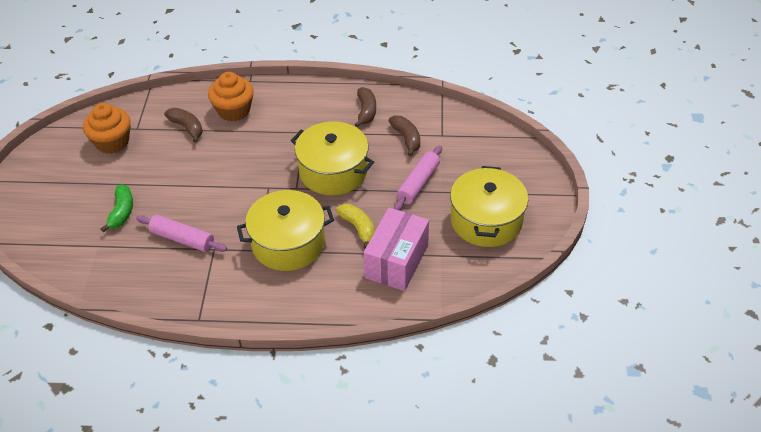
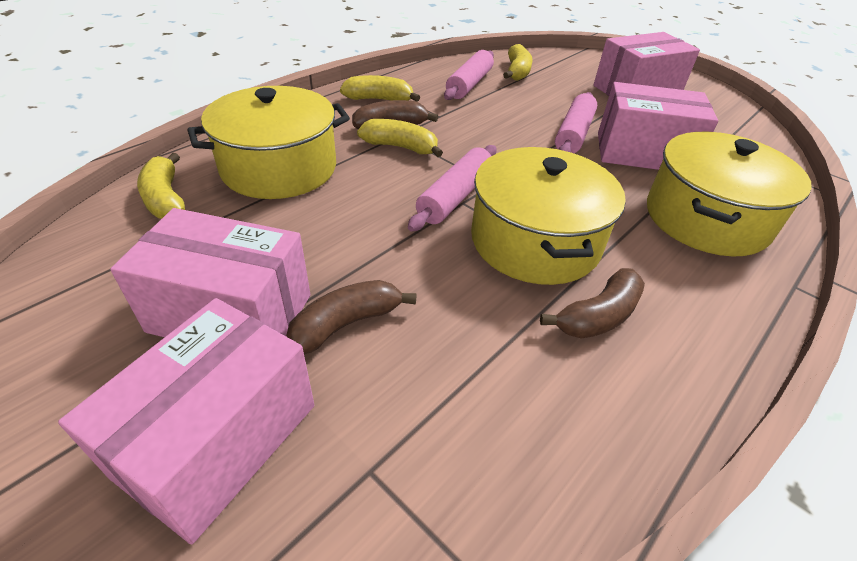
green banana: 1 -> 0
orange cupcake: 2 -> 0
pink box: 1 -> 4
pink rolling pin: 2 -> 3
yellow banana: 1 -> 4

